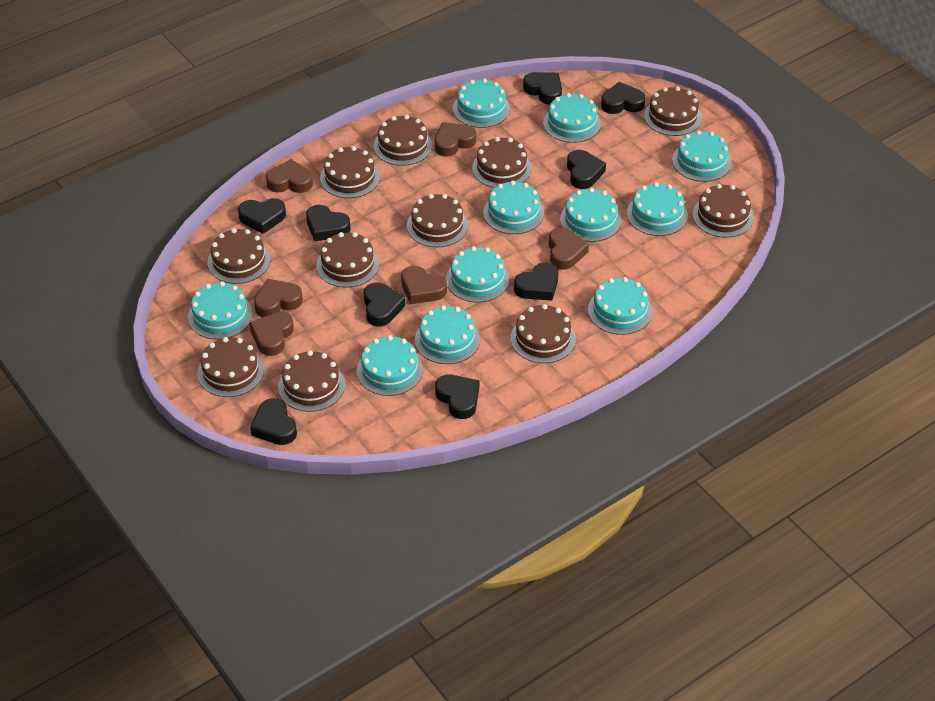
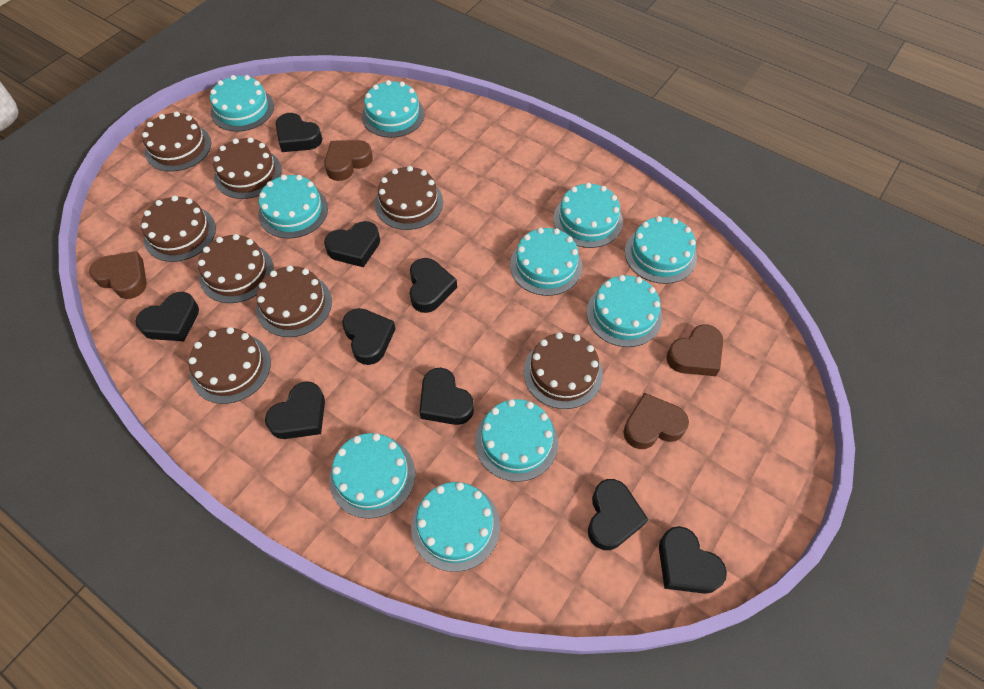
brown cake: 11 -> 8
brown heart: 6 -> 4
turquoise cake: 11 -> 10

